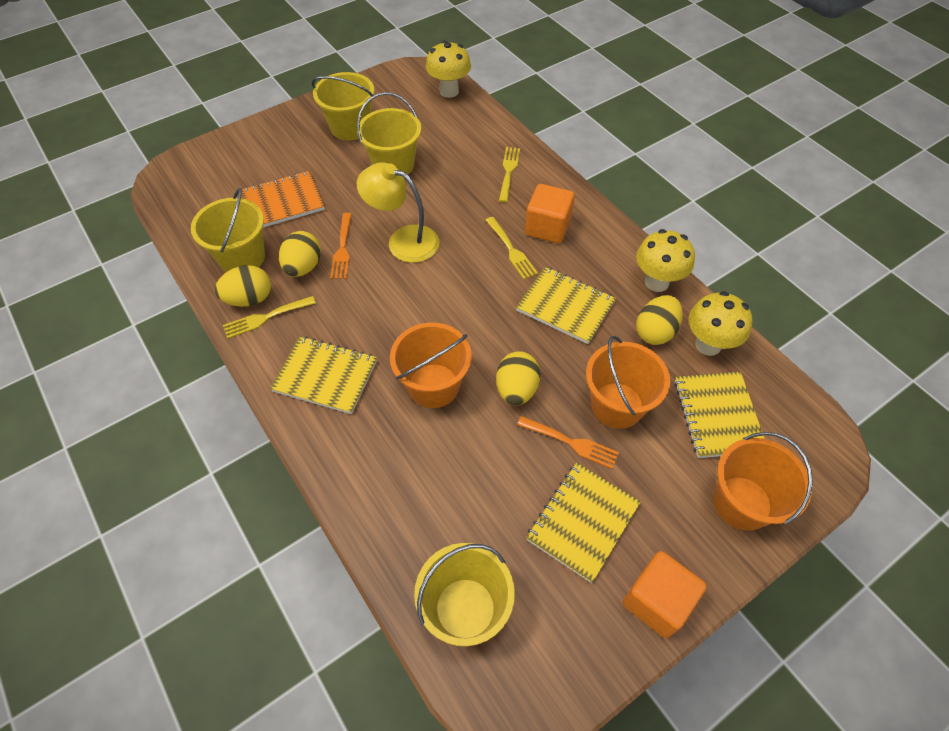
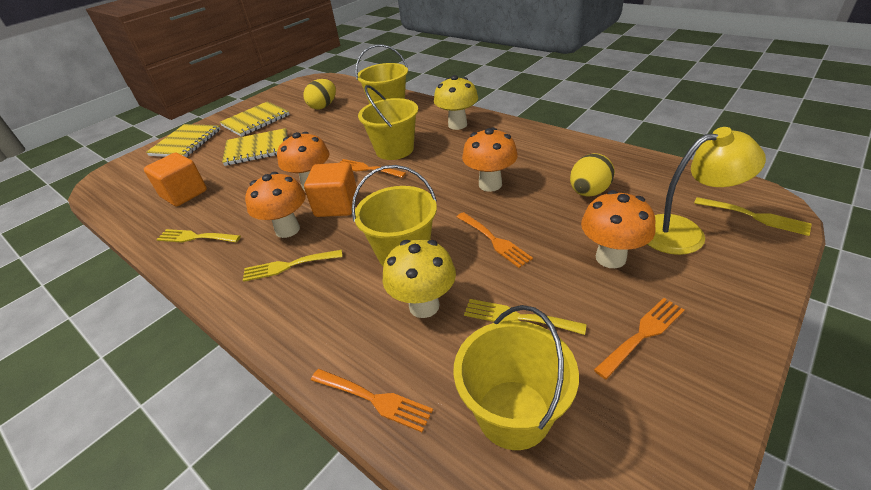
orange bucket: 3 -> 0
orange fork: 2 -> 4
orange mushroom: 0 -> 4
orange notebook: 1 -> 0
yellow egg: 4 -> 2
yellow fork: 3 -> 4
yellow mushroom: 3 -> 2
yellow notebook: 4 -> 3

